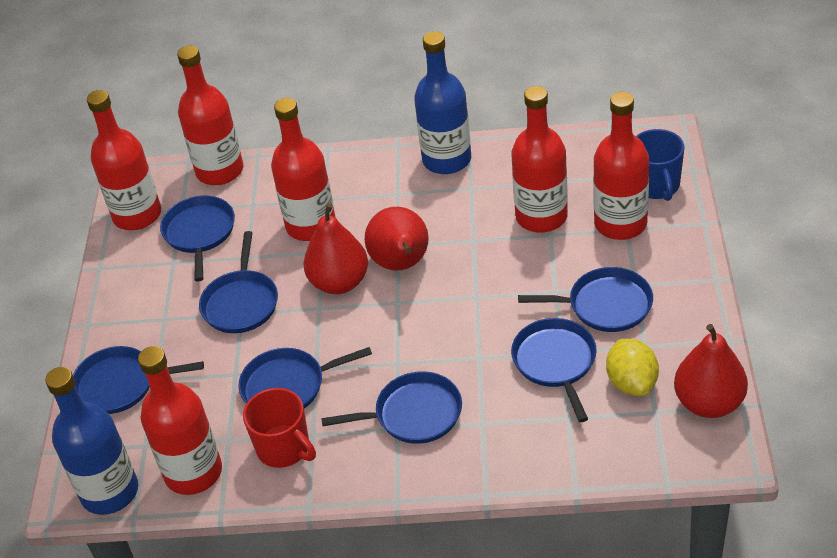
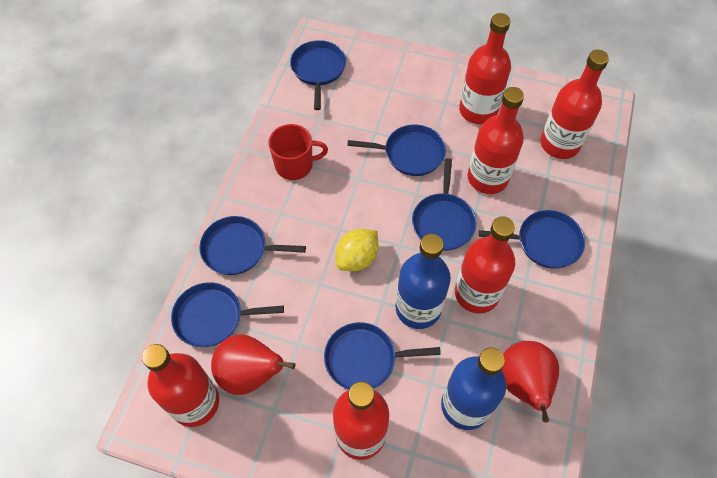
blue mug: 1 -> 0
red pear: 3 -> 2

